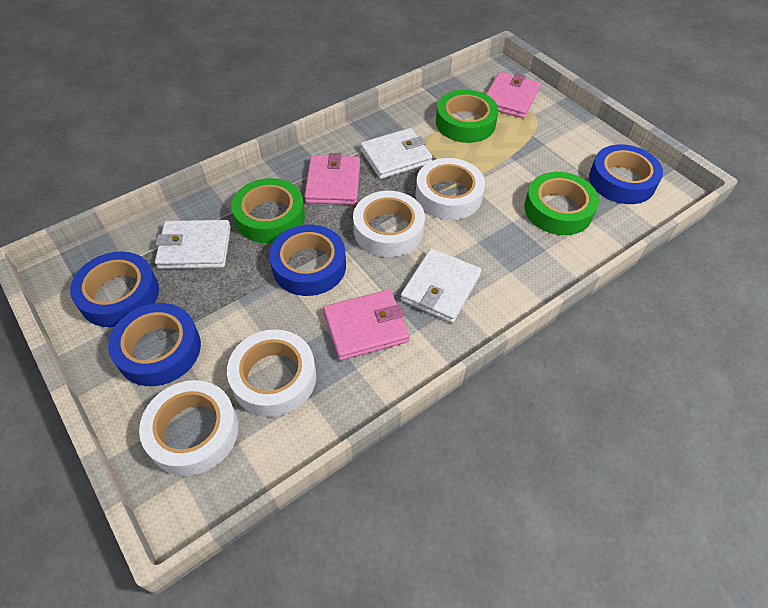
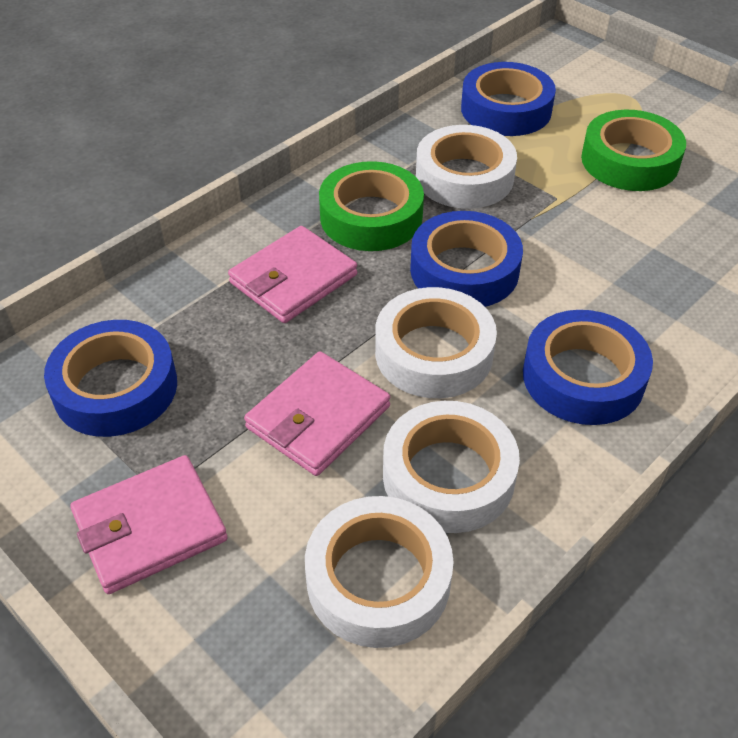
green tape: 3 -> 2
white wallet: 3 -> 0

